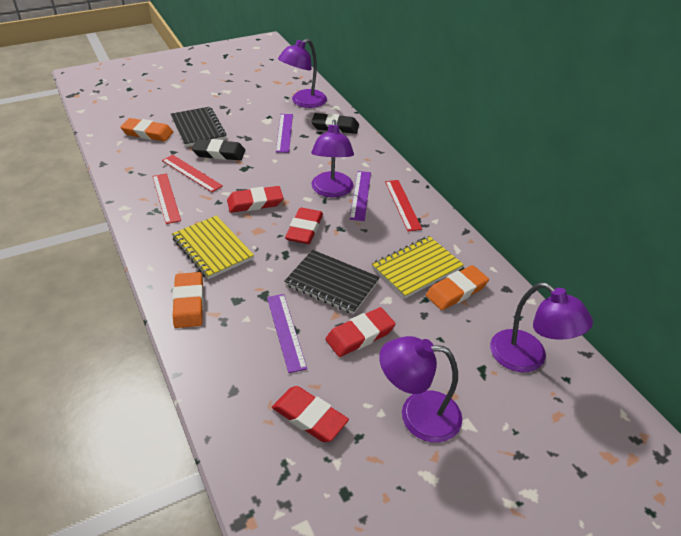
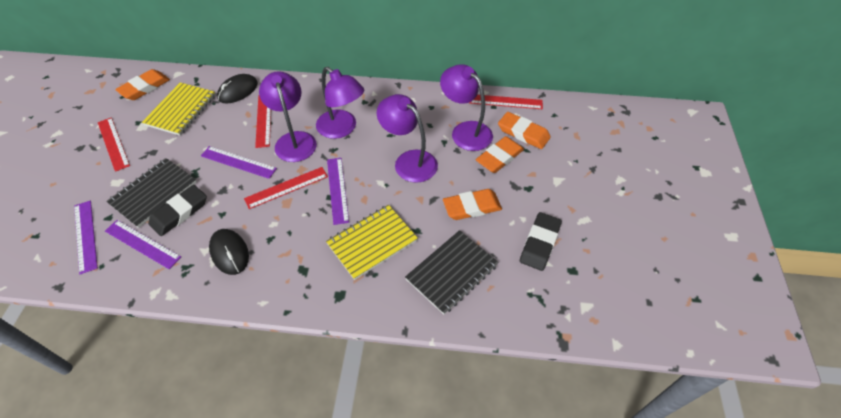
black mouse: 0 -> 2
orange eraser: 3 -> 4
purple ruler: 3 -> 4
red eraser: 4 -> 0
red ruler: 3 -> 4

